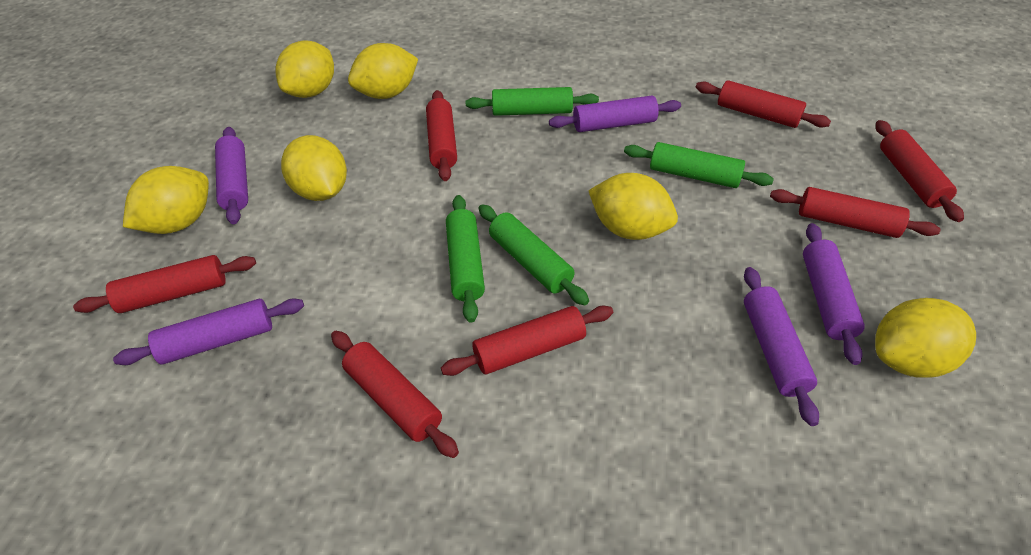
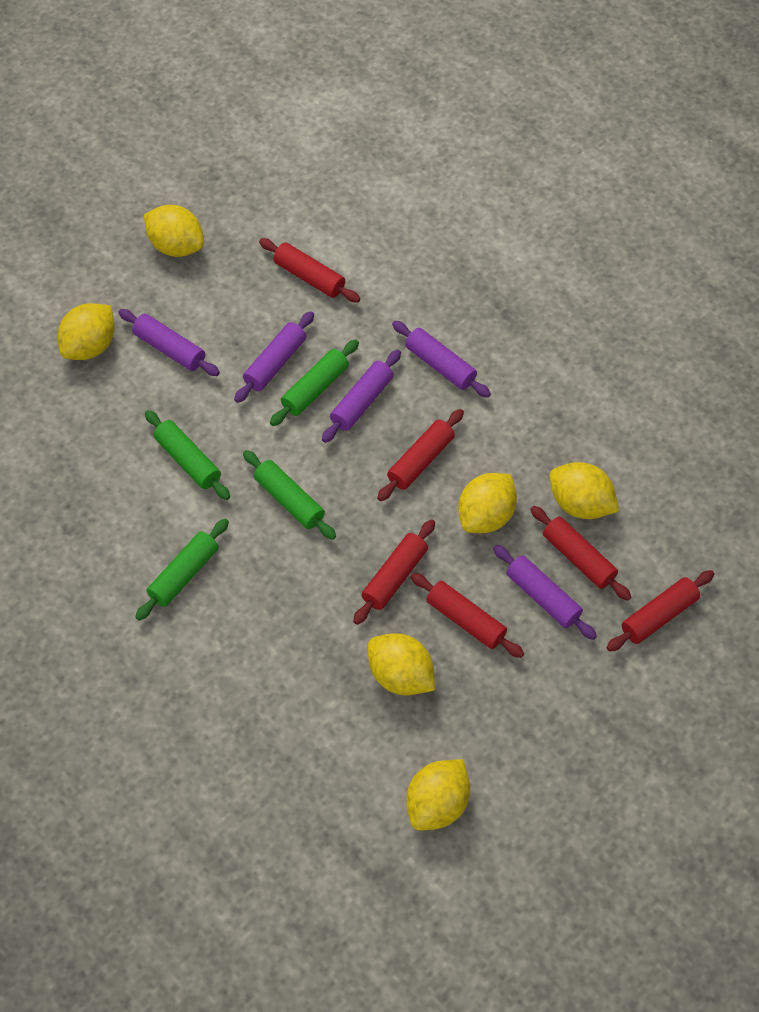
red rolling pin: 7 -> 6

